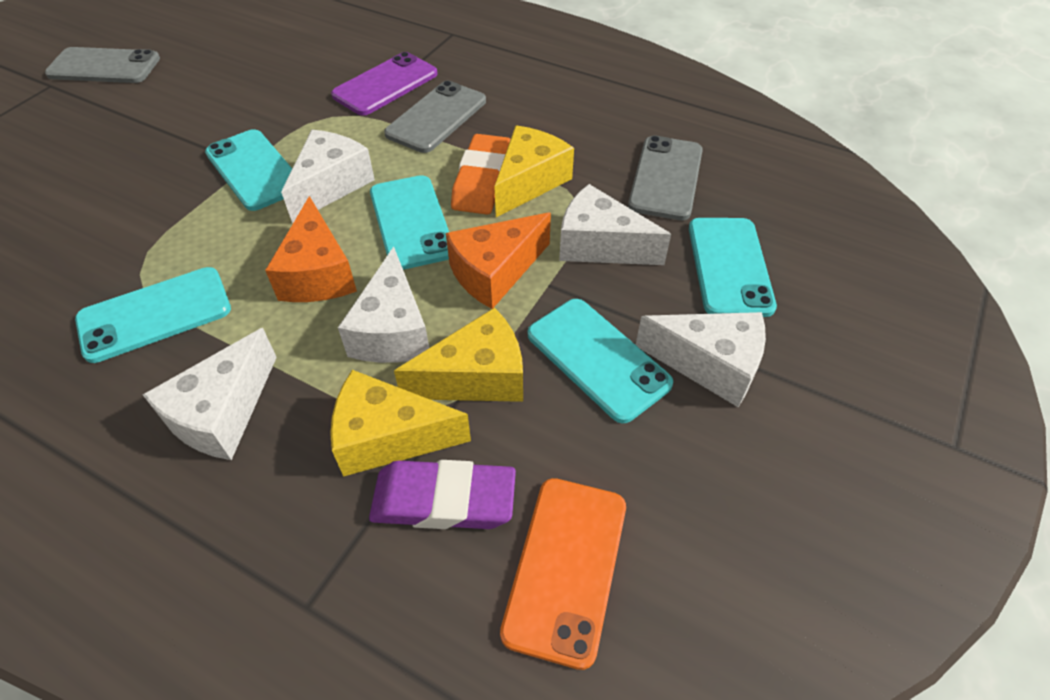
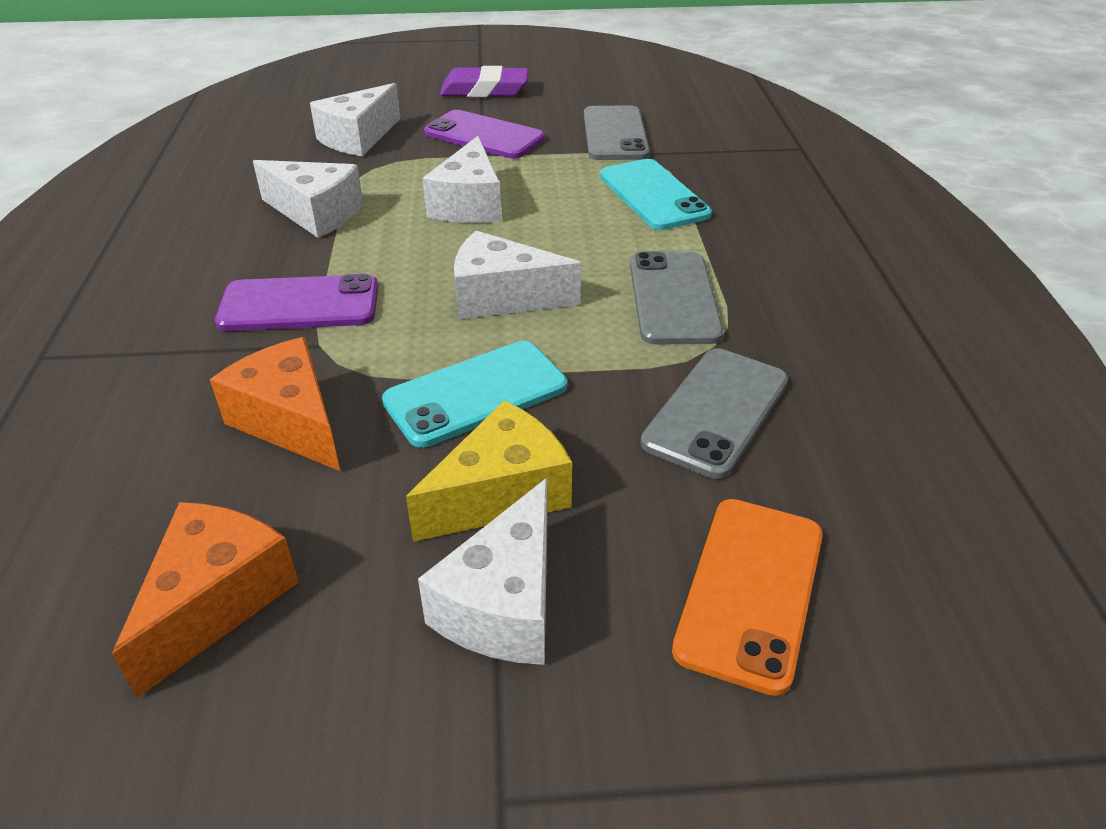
orange eraser: 1 -> 0
purple phone: 1 -> 2
turquoise phone: 5 -> 2
yellow cheese: 3 -> 1

